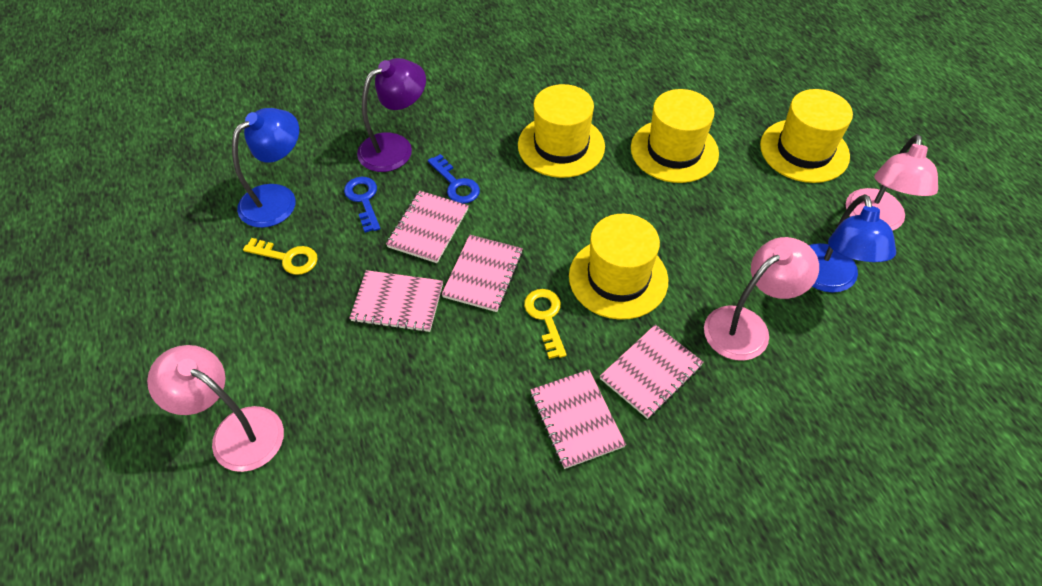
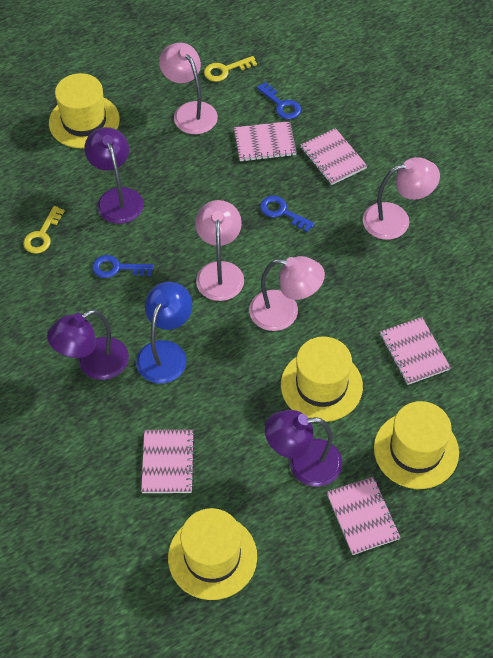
blue key: 2 -> 3
blue lamp: 2 -> 1
pink lamp: 3 -> 4
purple lamp: 1 -> 3

